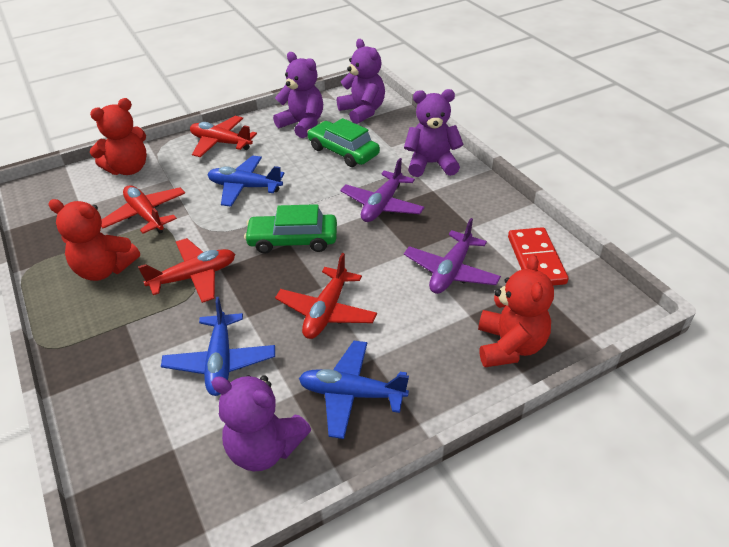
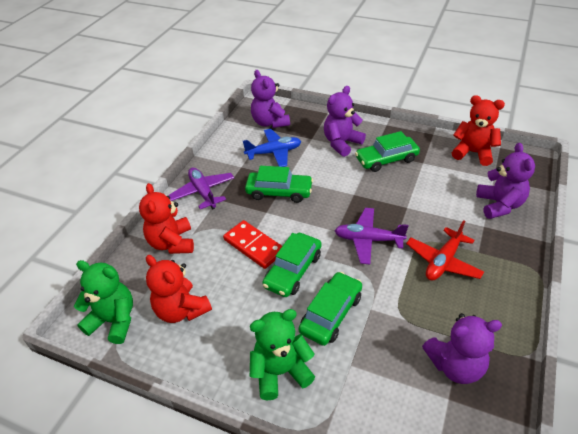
blue plane: 3 -> 1
green car: 2 -> 4
green teddy bear: 0 -> 2
red plane: 4 -> 1

